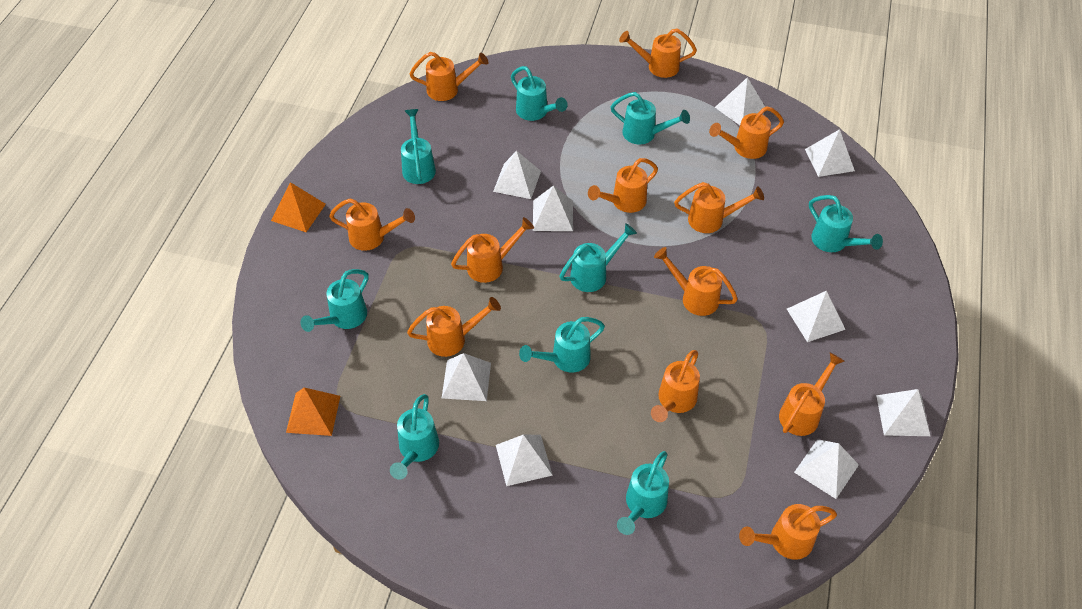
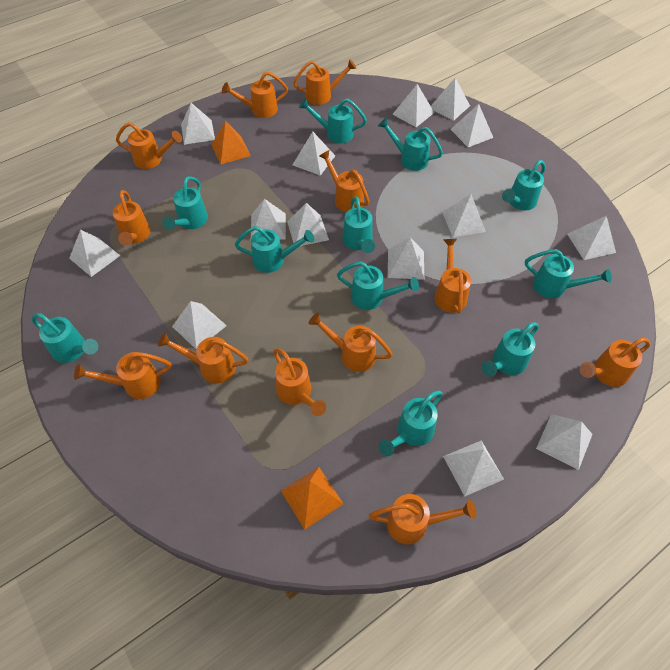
turquoise watering can: 9 -> 11
white pyramid: 9 -> 14

